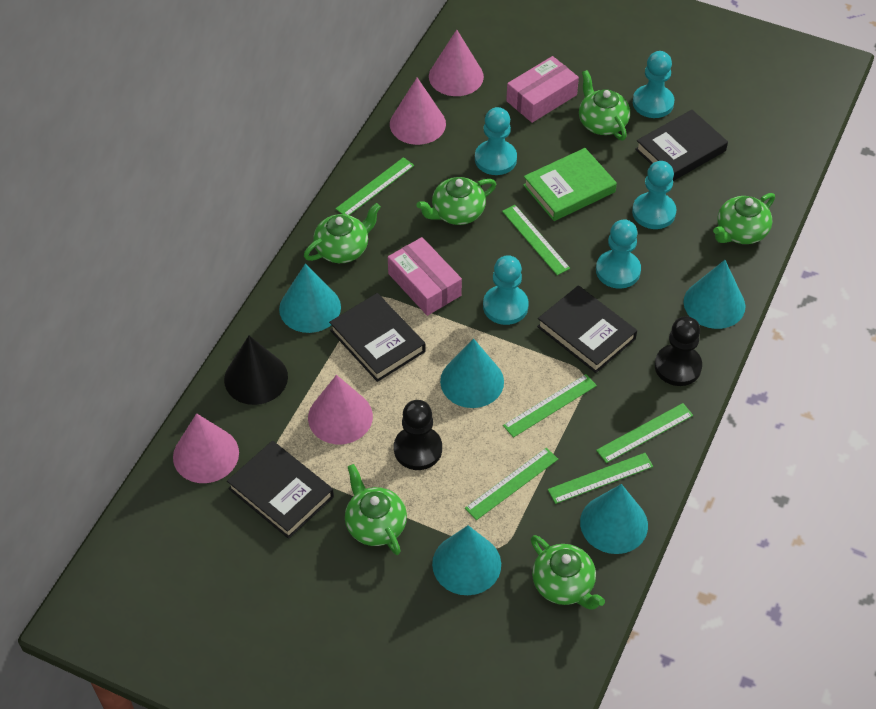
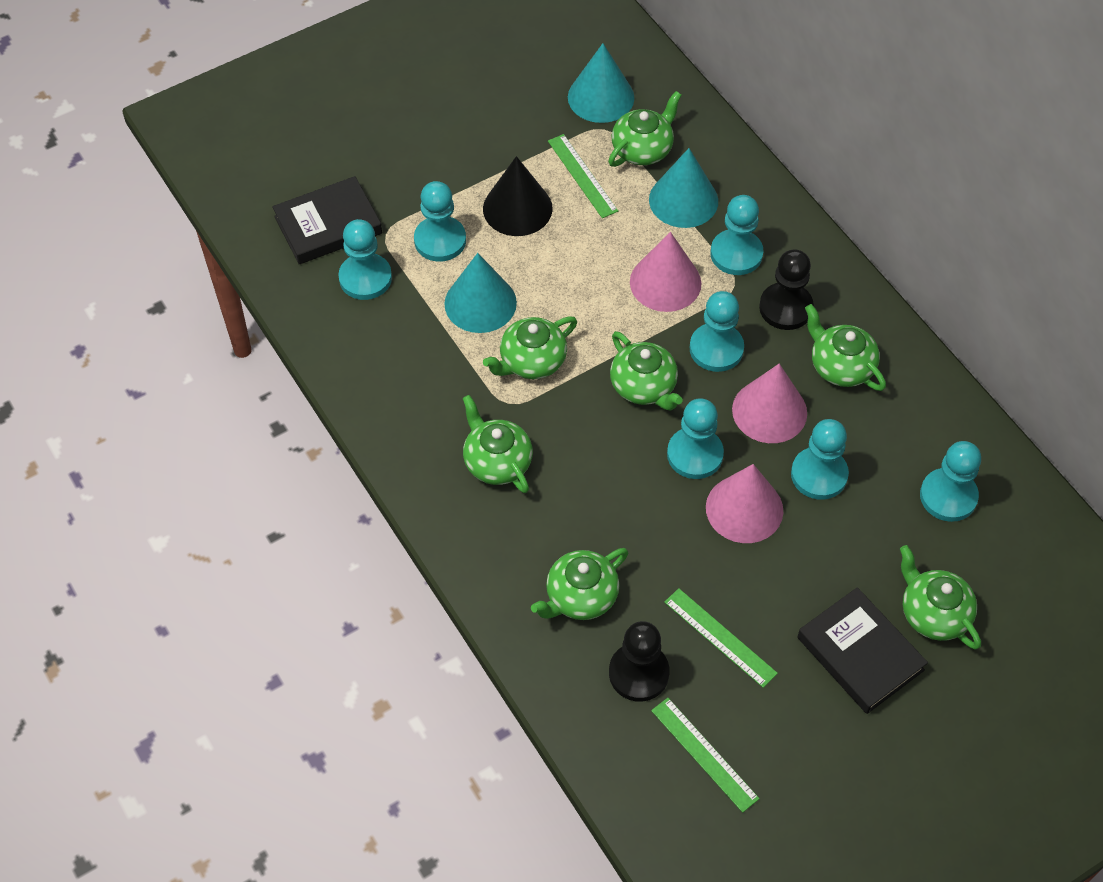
black book: 4 -> 2
green book: 1 -> 0
green ruler: 6 -> 3
green teapot: 6 -> 7
pink box: 2 -> 0
pink cone: 4 -> 3
turquoise cone: 5 -> 3
turquoise pawn: 5 -> 7

